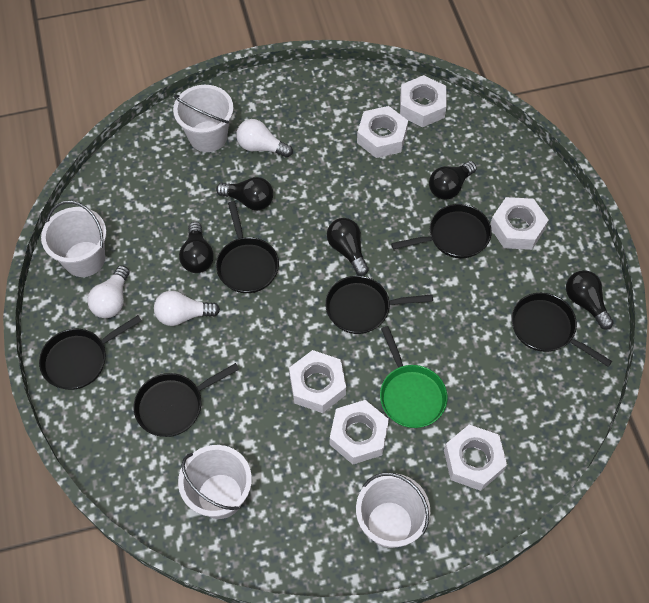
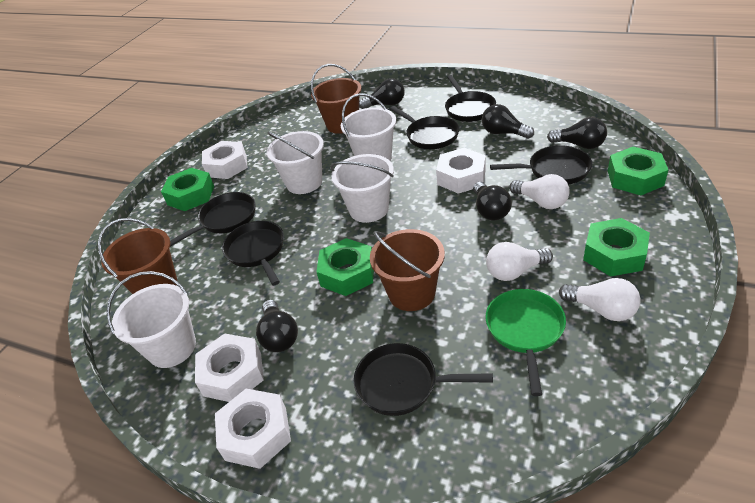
brown bucket: 0 -> 3
green nut: 0 -> 4
white nut: 6 -> 4

